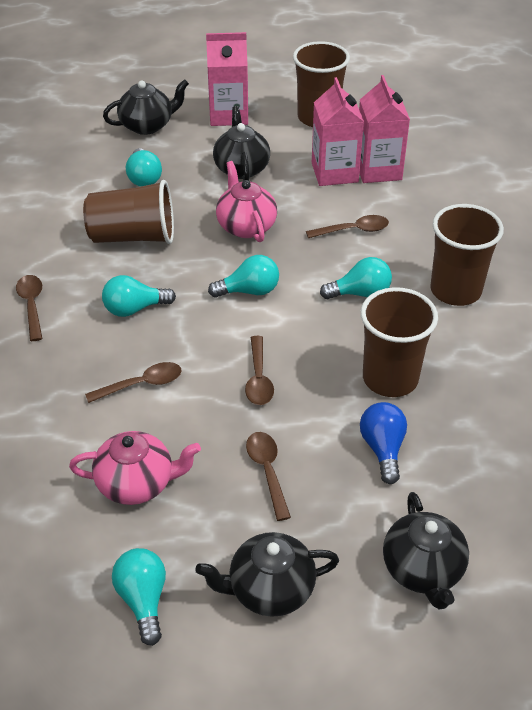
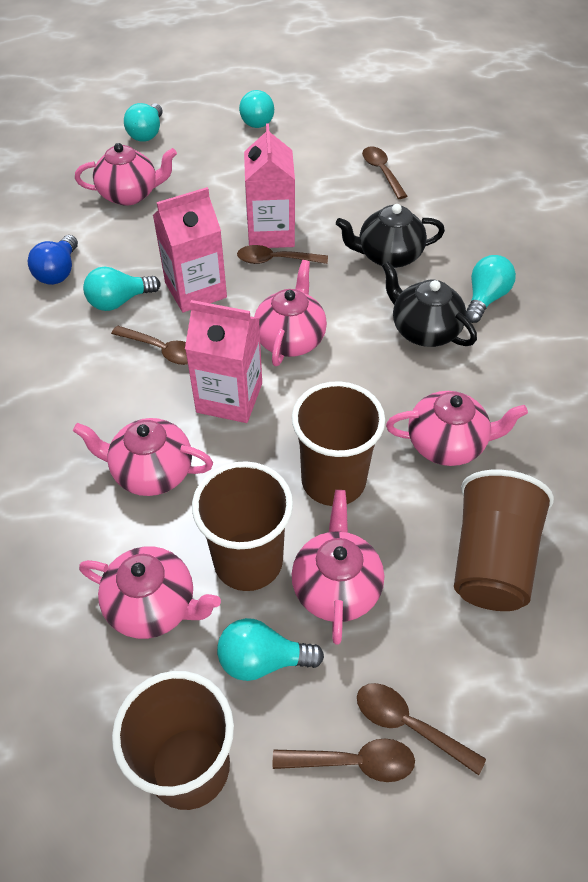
black teapot: 4 -> 2
pink teapot: 2 -> 6

